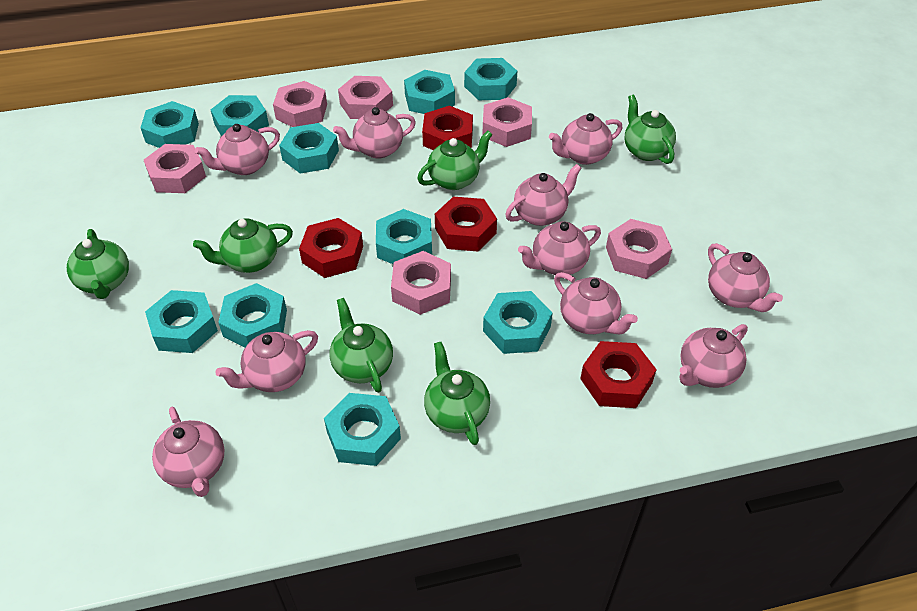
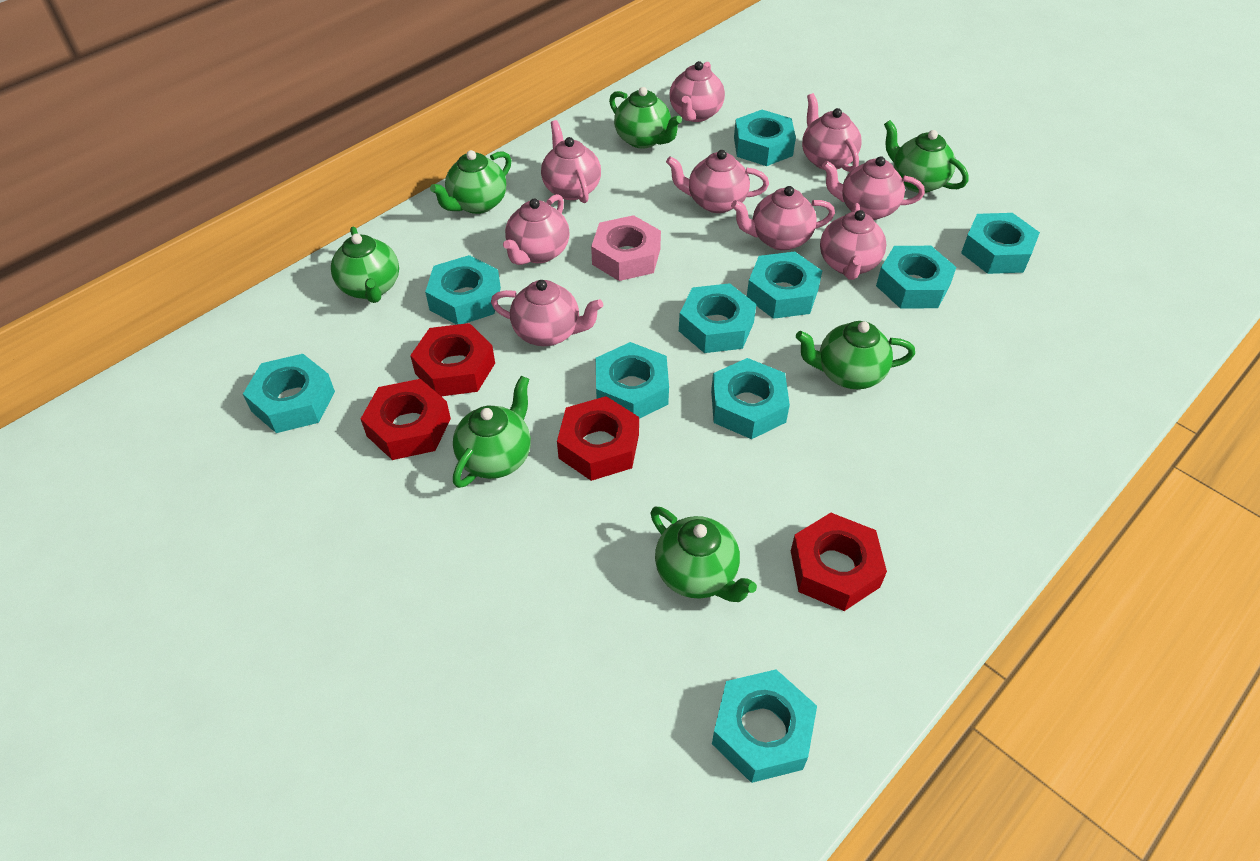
green teapot: 6 -> 7
pink nut: 6 -> 1
pink teapot: 10 -> 9

